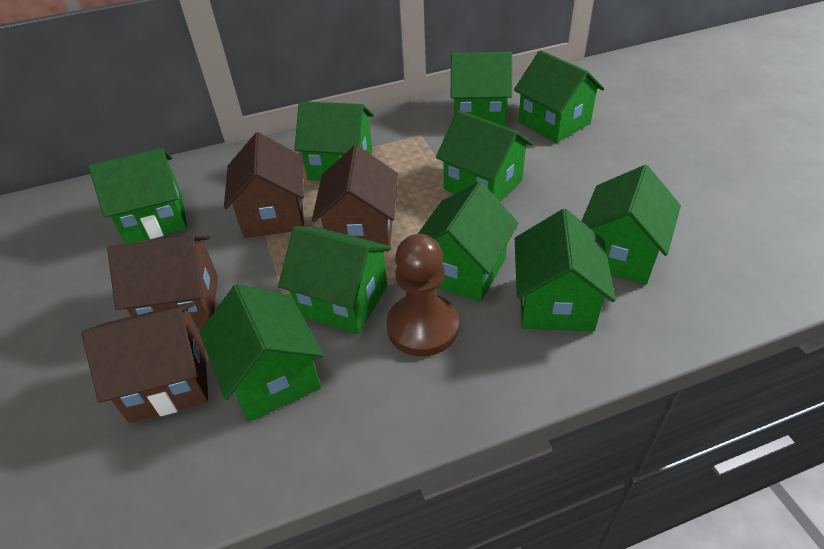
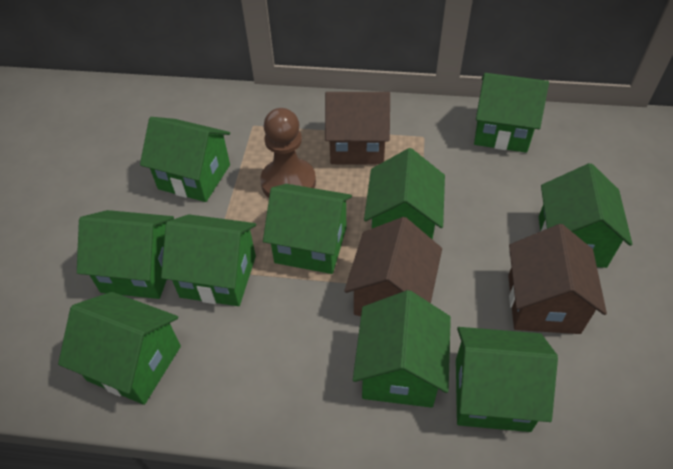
brown house: 4 -> 3

